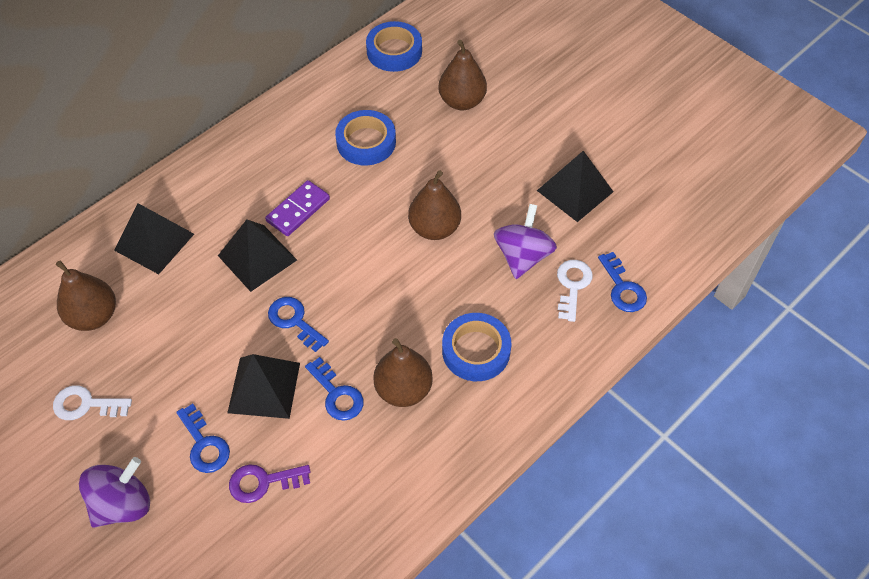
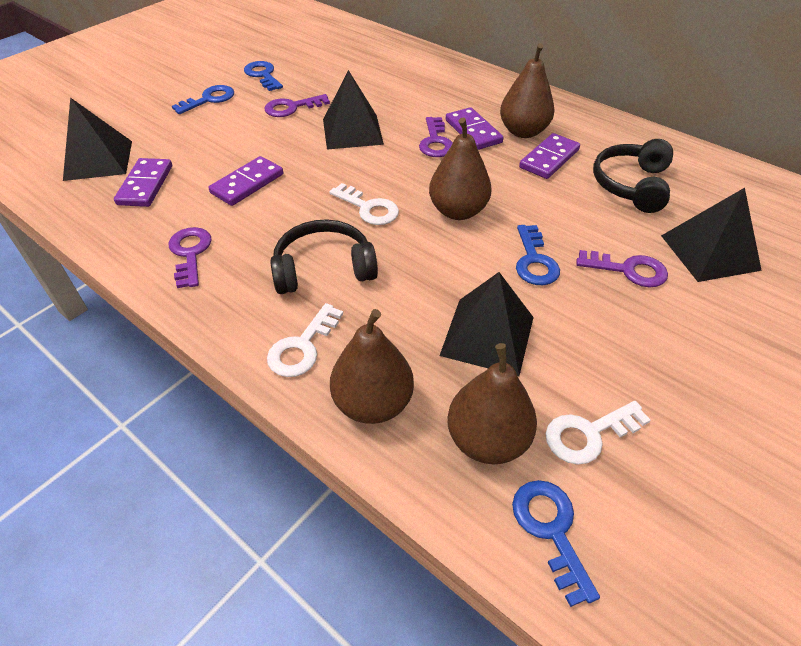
black headphones: 0 -> 2
blue tape: 3 -> 0
purple domino: 1 -> 4
purple key: 1 -> 4
purple spinning top: 2 -> 0
white key: 2 -> 3

